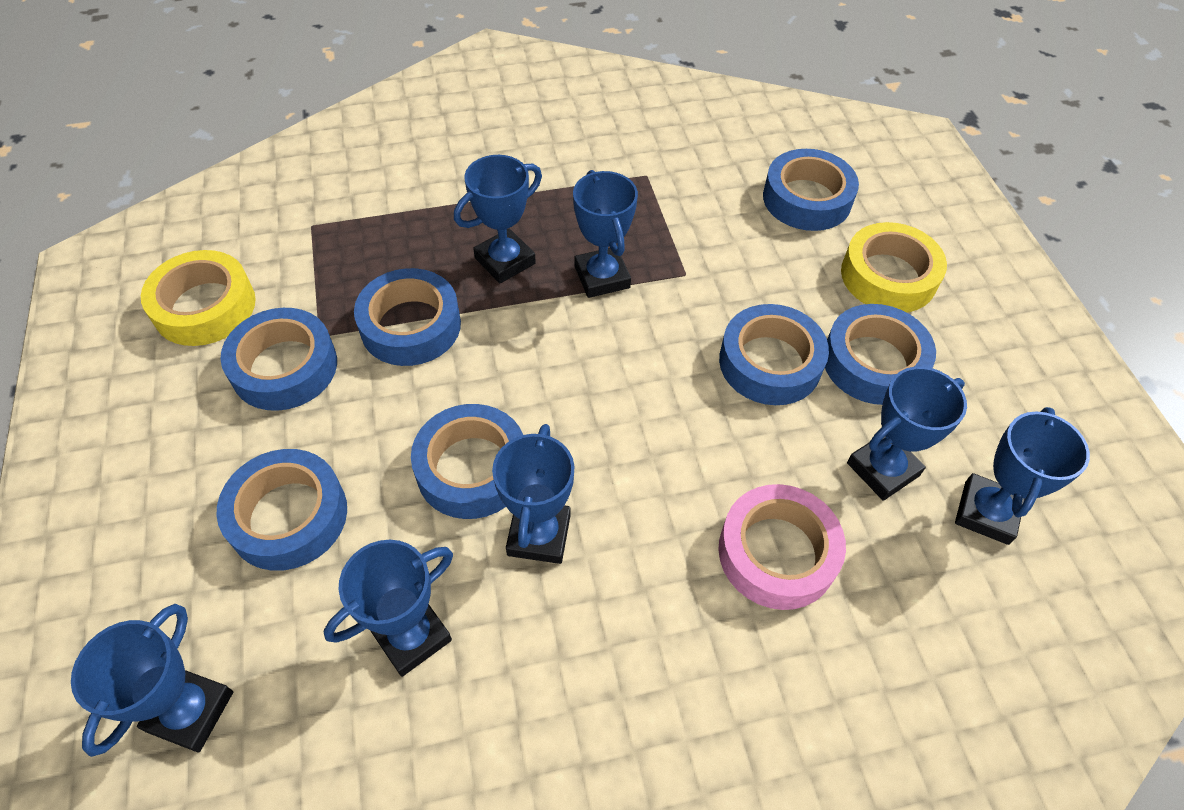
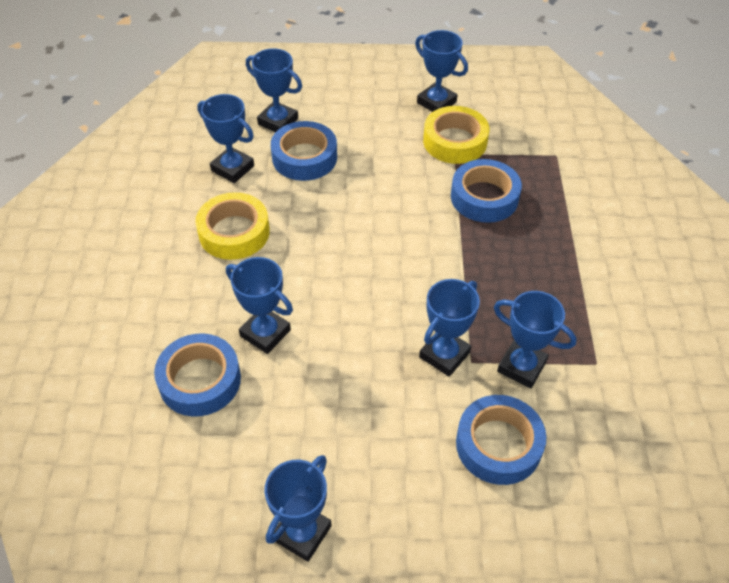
blue tape: 7 -> 4
pink tape: 1 -> 0

